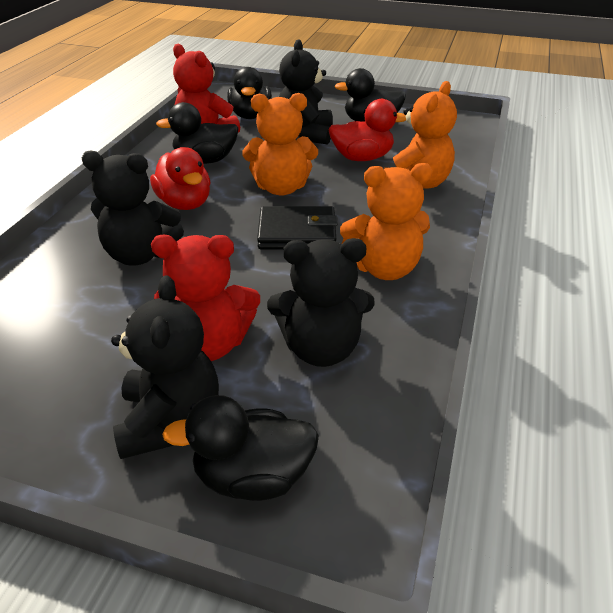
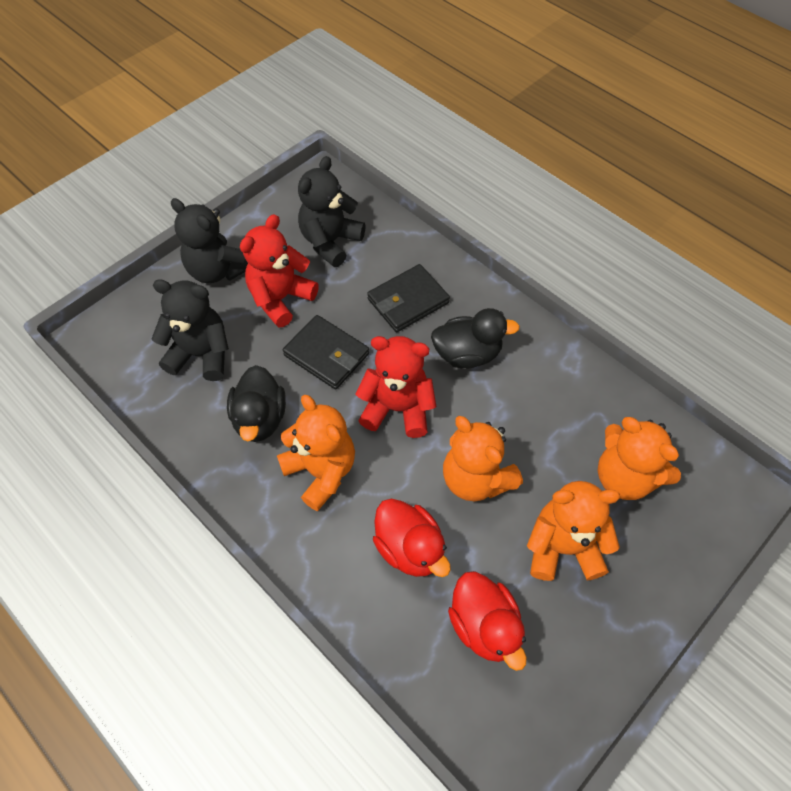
black duck: 4 -> 2
black teddy bear: 4 -> 3
black wallet: 1 -> 2
orange teddy bear: 3 -> 4

